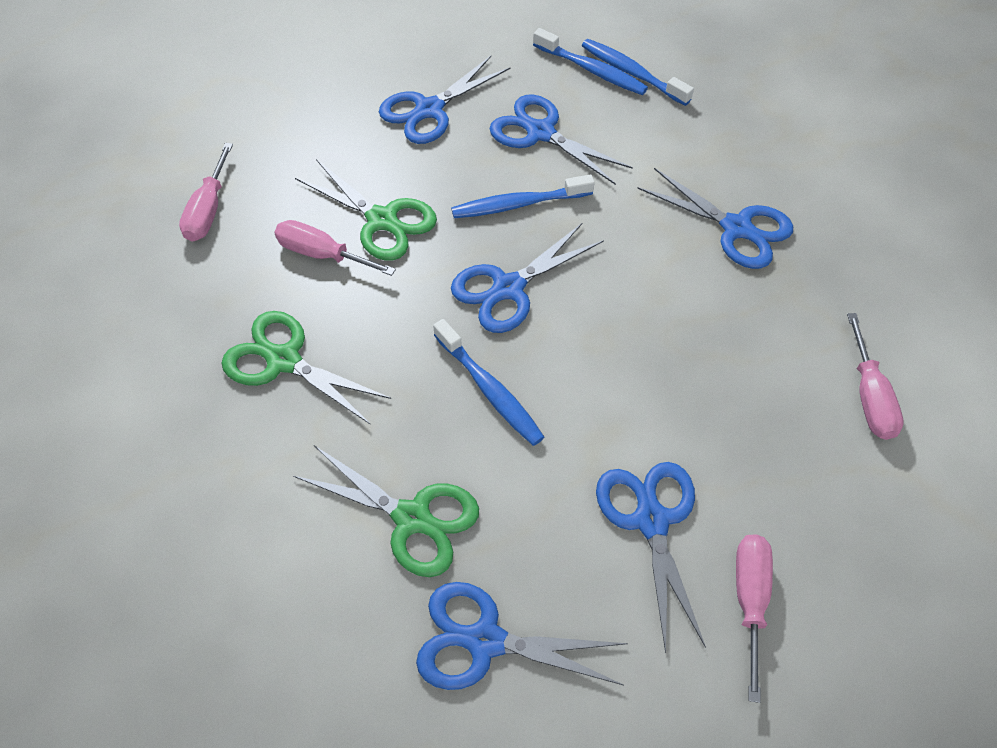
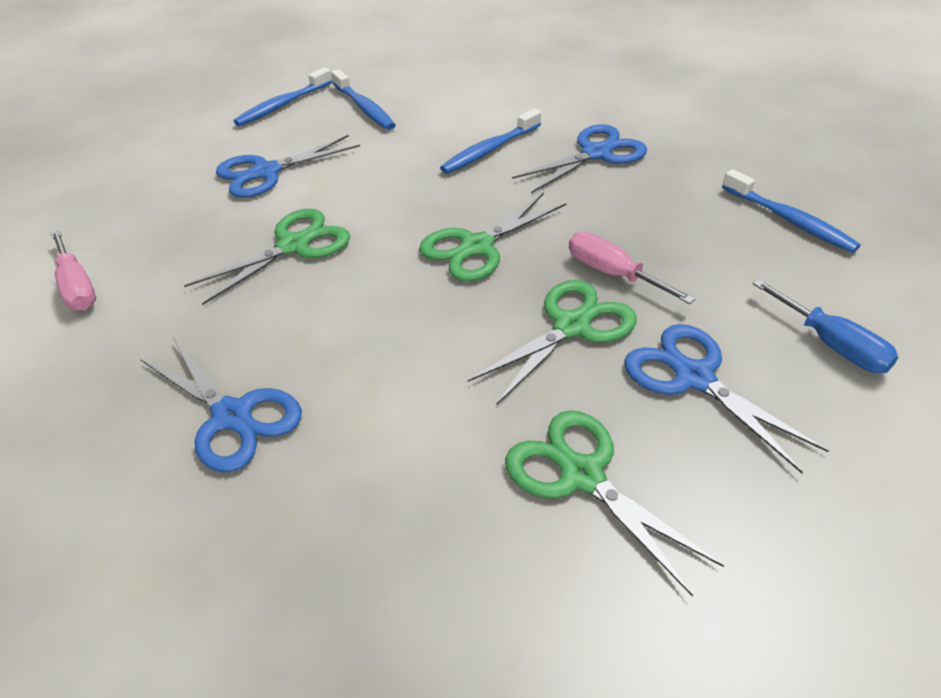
blue scissors: 6 -> 4
blue screwdriver: 0 -> 1
green scissors: 3 -> 4
pink screwdriver: 4 -> 2

